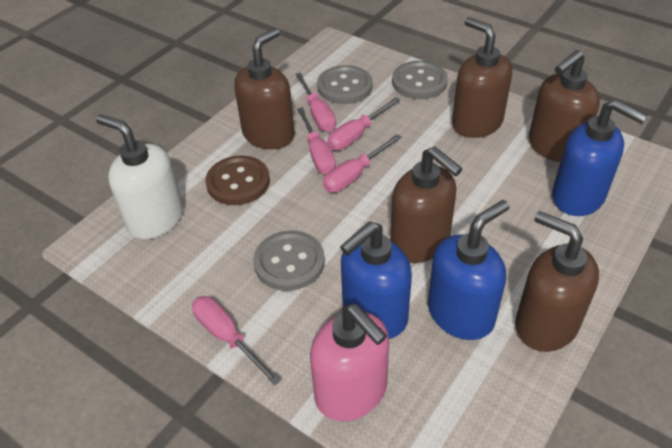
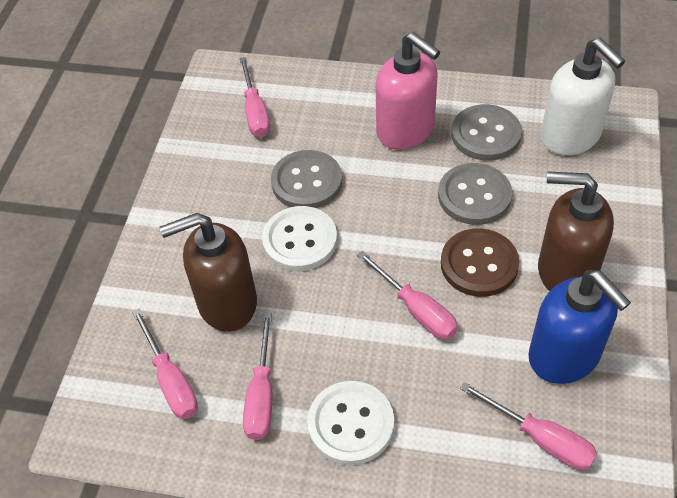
blue soap dispenser: 3 -> 1
brown soap dispenser: 5 -> 2
white button: 0 -> 2

